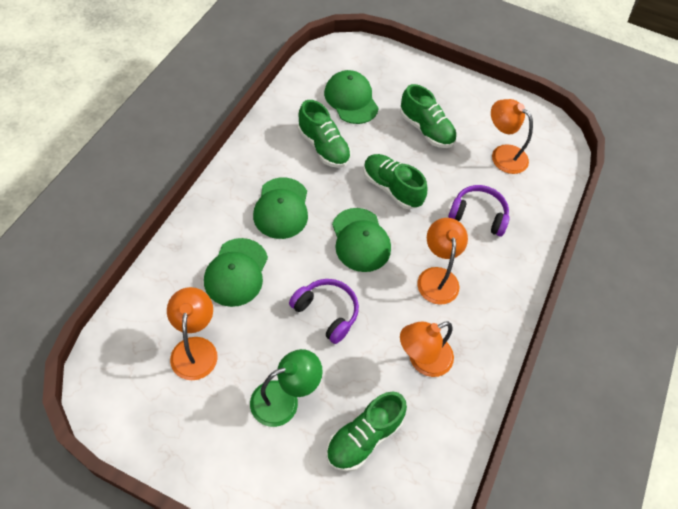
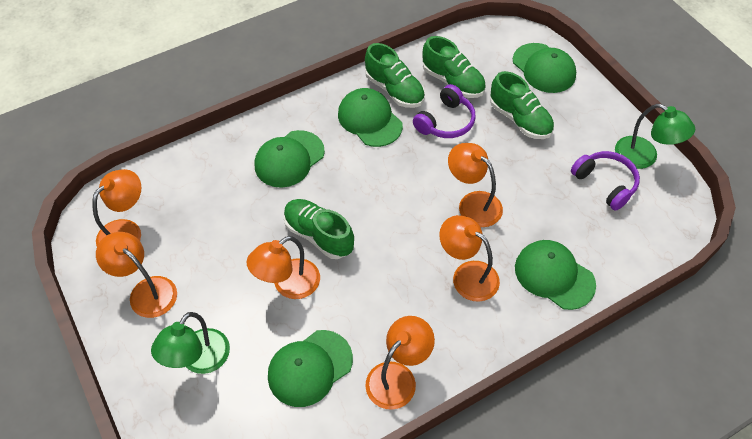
green cap: 4 -> 5
green lamp: 1 -> 2
orange lamp: 4 -> 6

